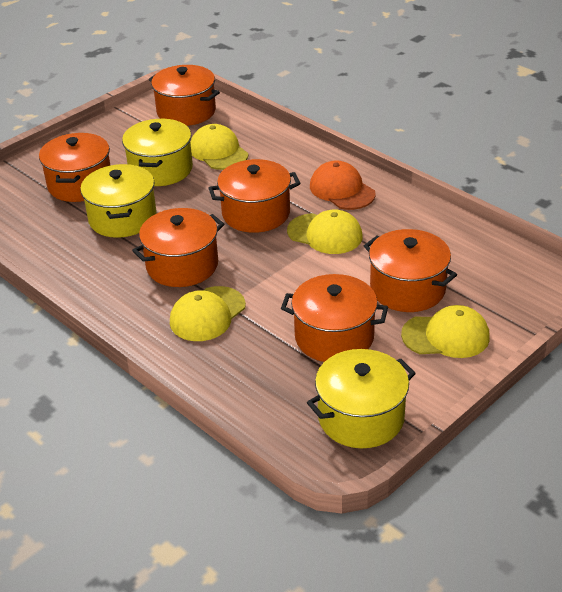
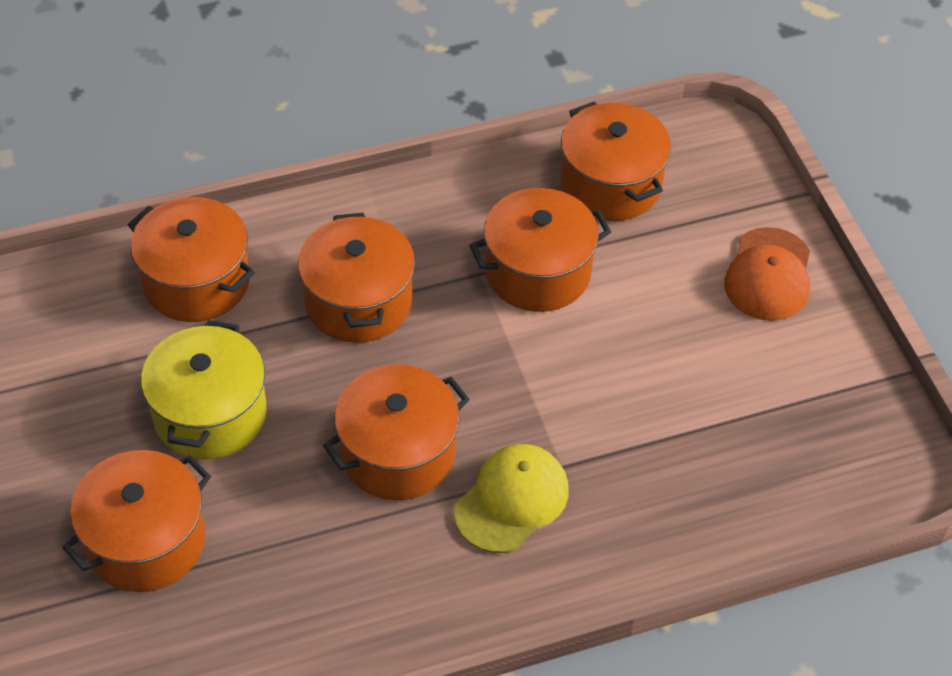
yellow cap: 4 -> 1
yellow pot: 3 -> 1

